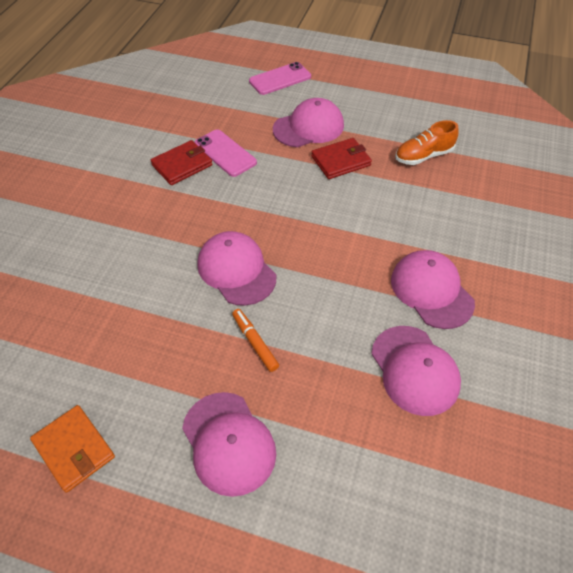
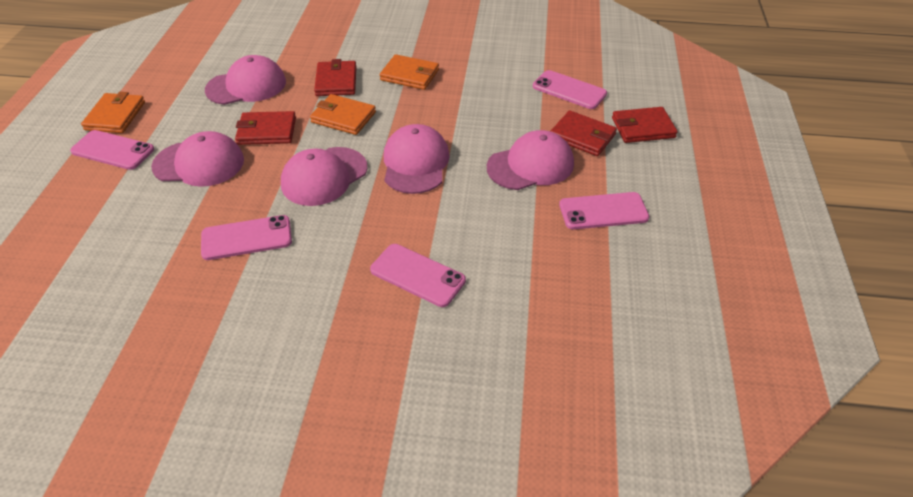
orange marker: 1 -> 0
orange shoe: 1 -> 0
orange wallet: 1 -> 3
pink phone: 2 -> 5
red wallet: 2 -> 4

